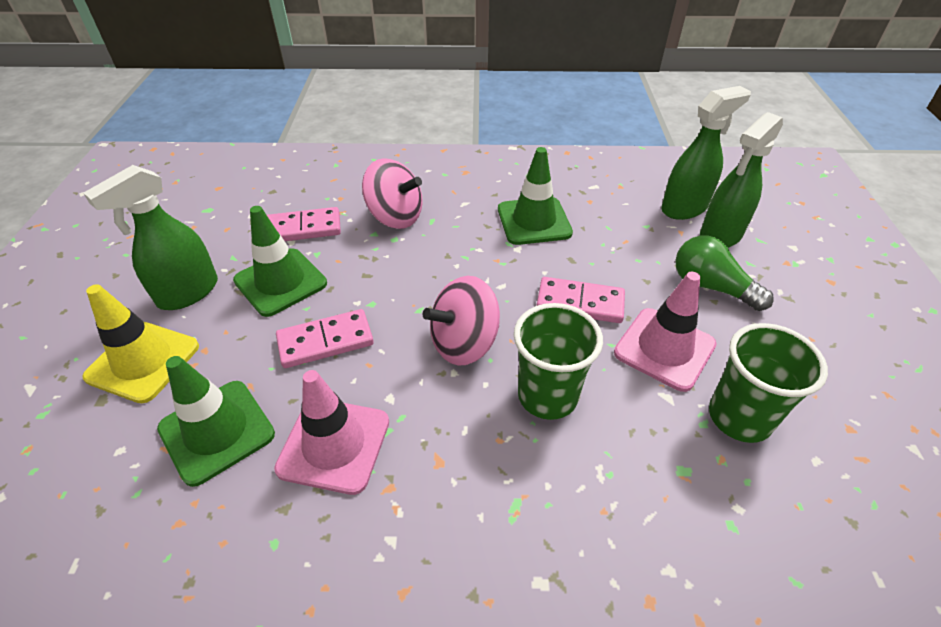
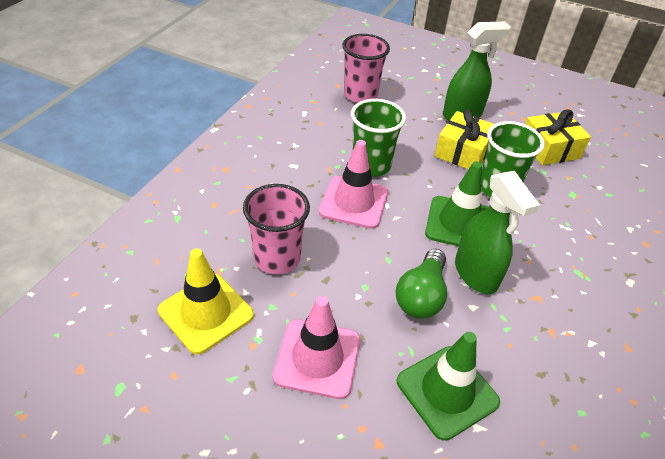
green spray bottle: 3 -> 2
green traffic cone: 3 -> 2
pink cup: 0 -> 2
pink domino: 3 -> 0
pink spinning top: 2 -> 0
yellow gift: 0 -> 2

